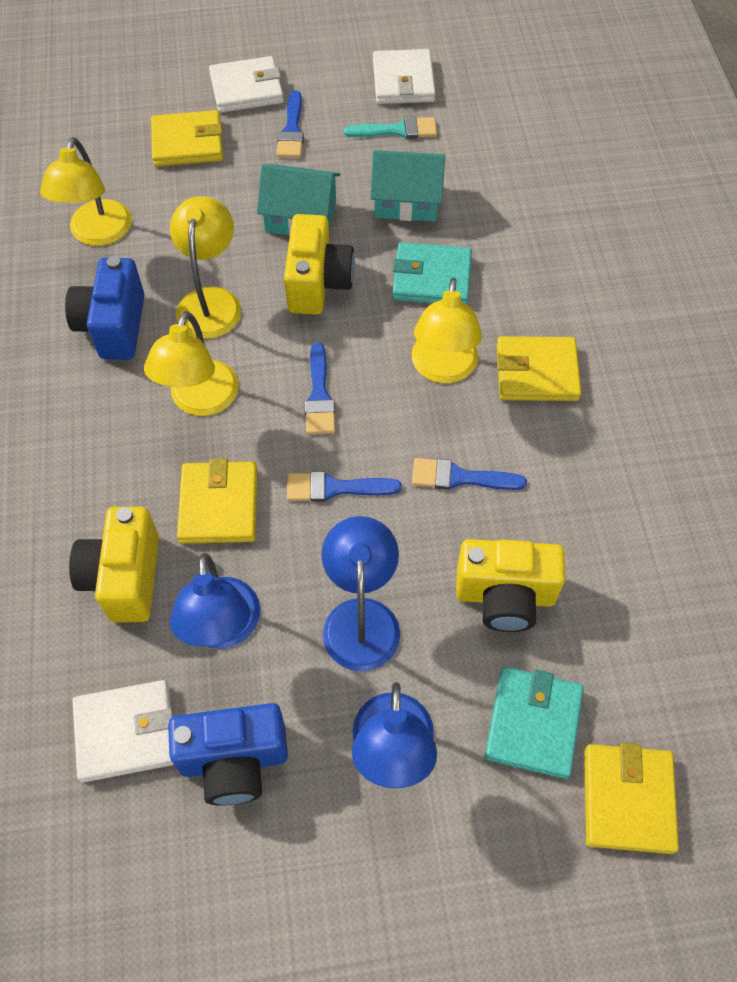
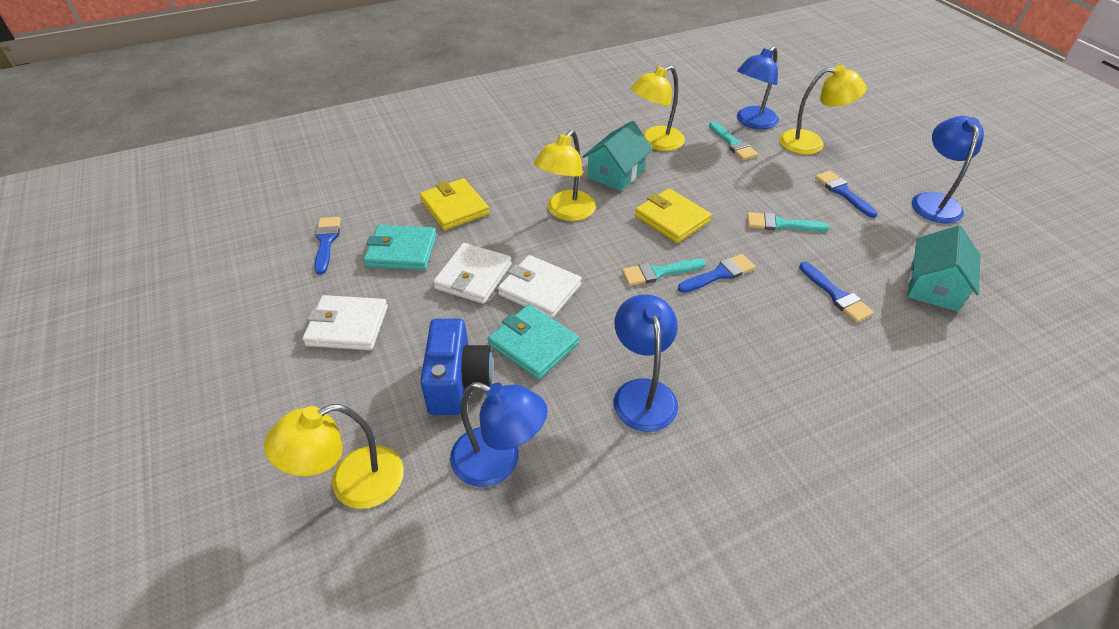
blue camera: 2 -> 1
blue lamp: 3 -> 4
turquoise brush: 1 -> 3
yellow camera: 3 -> 0
yellow wallet: 4 -> 2

